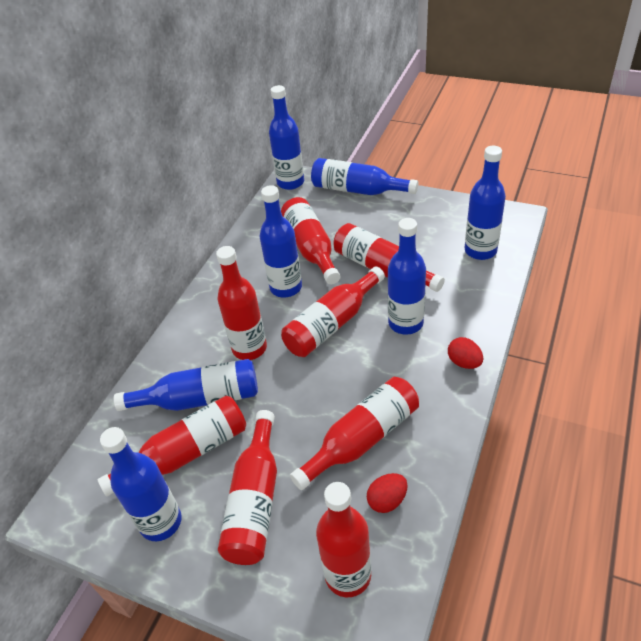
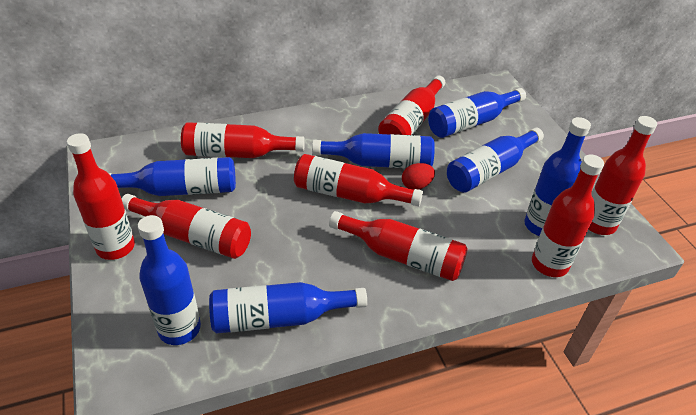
red egg: 2 -> 1

